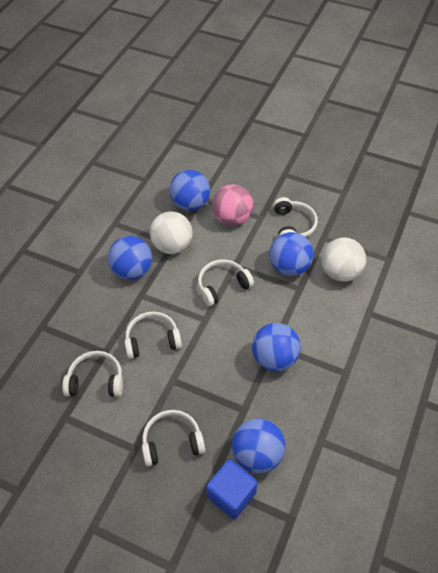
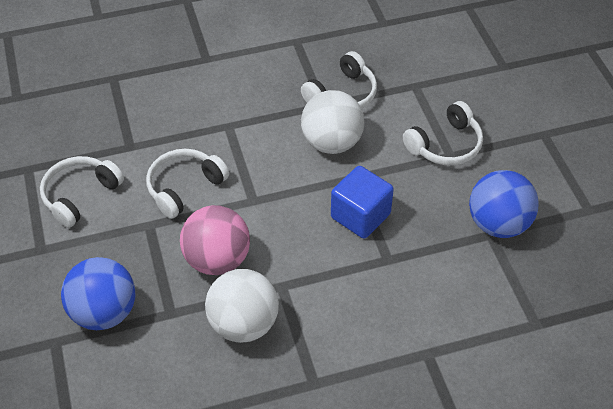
blue ball: 5 -> 2
white headphones: 5 -> 4

